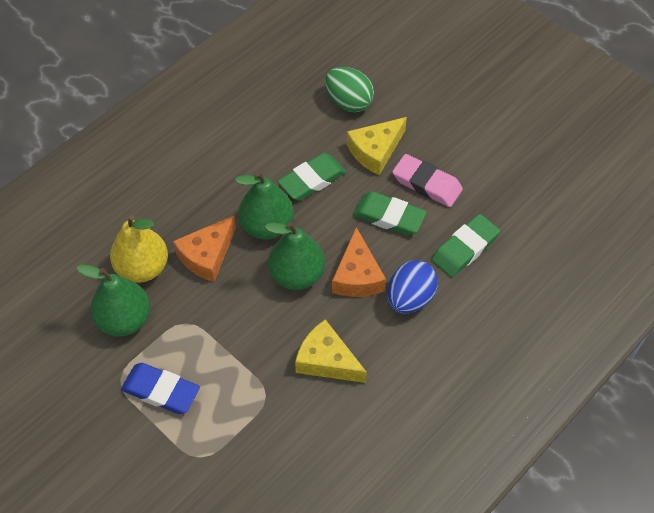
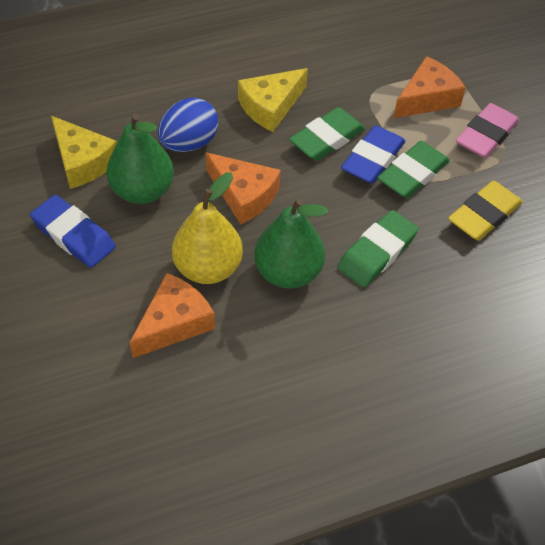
blue eraser: 1 -> 2
green egg: 1 -> 0
green pear: 3 -> 2
orange cheese: 2 -> 3
yellow eraser: 0 -> 1

